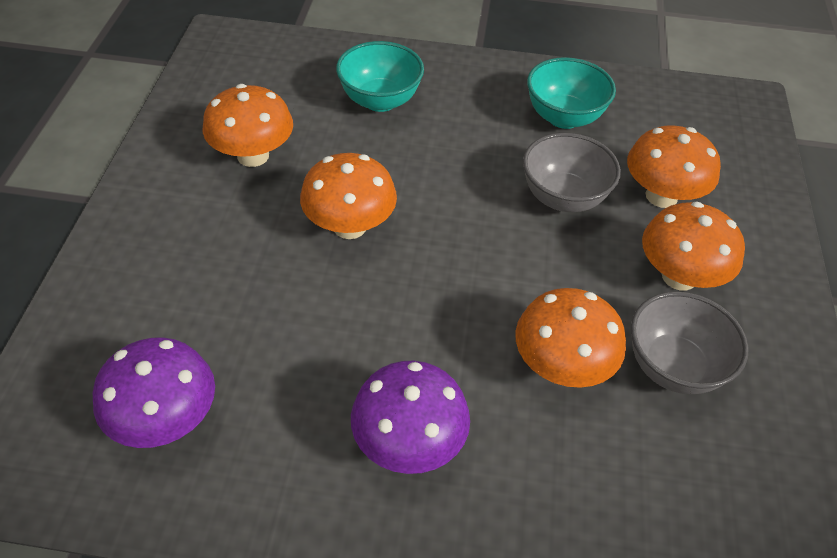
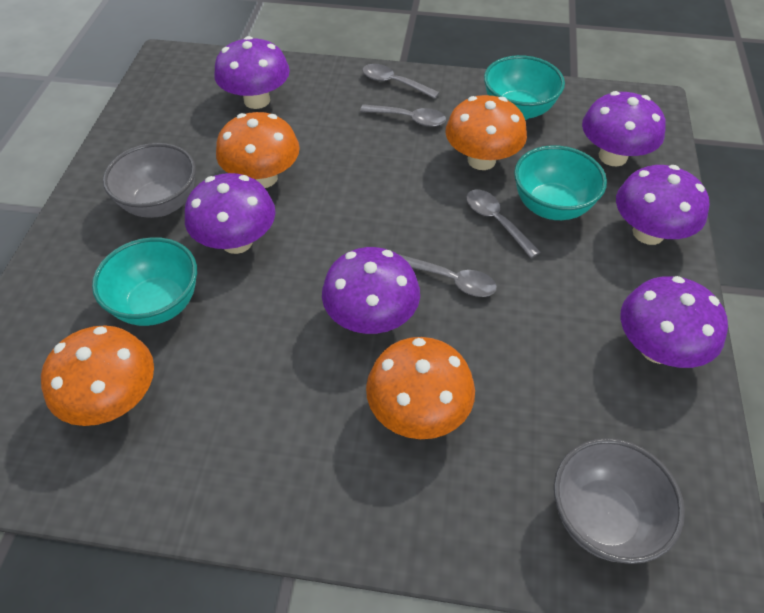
grey spoon: 0 -> 4
orange mushroom: 5 -> 4
purple mushroom: 2 -> 6
turquoise bowl: 2 -> 3

